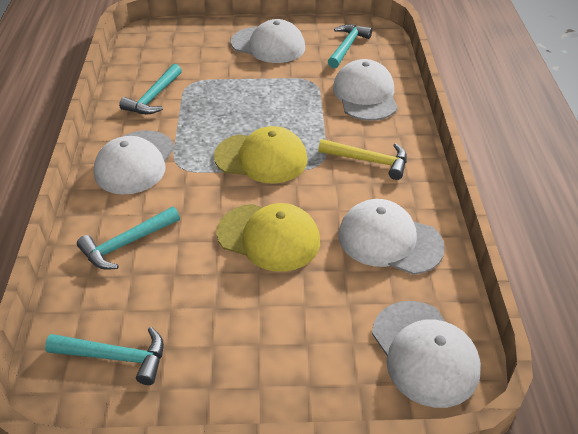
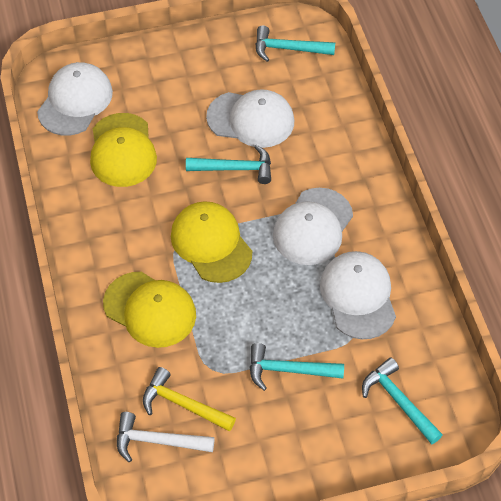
white cap: 5 -> 4
white hammer: 0 -> 1
yellow cap: 2 -> 3

